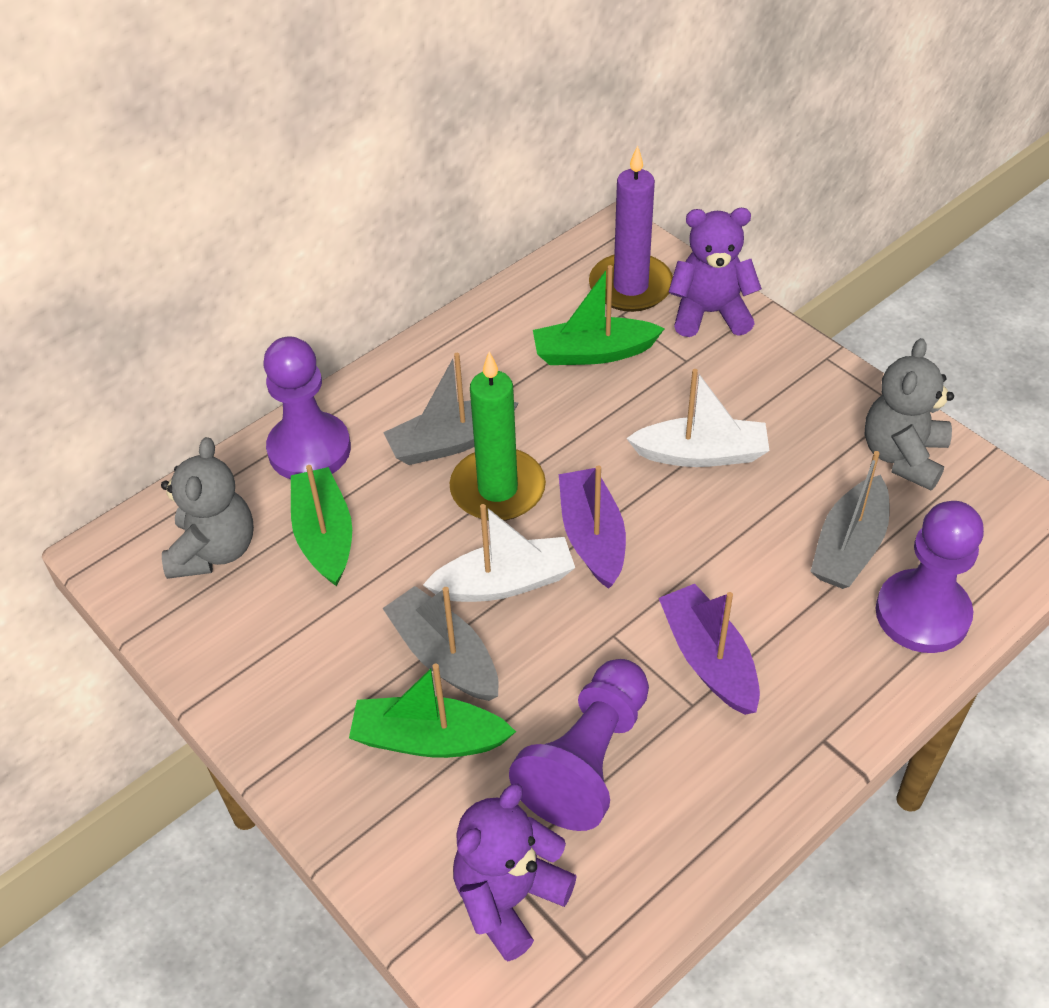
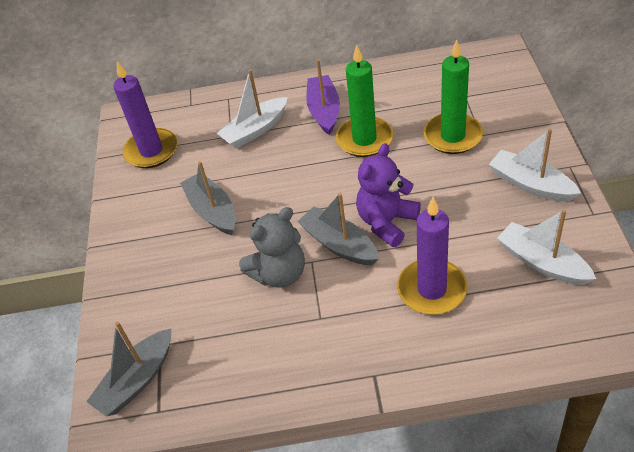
green boat: 3 -> 0
green candle: 1 -> 2
grey teddy bear: 2 -> 1
purple boat: 2 -> 1
purple candle: 1 -> 2
purple pawn: 3 -> 0
purple teddy bear: 2 -> 1
white boat: 2 -> 3

